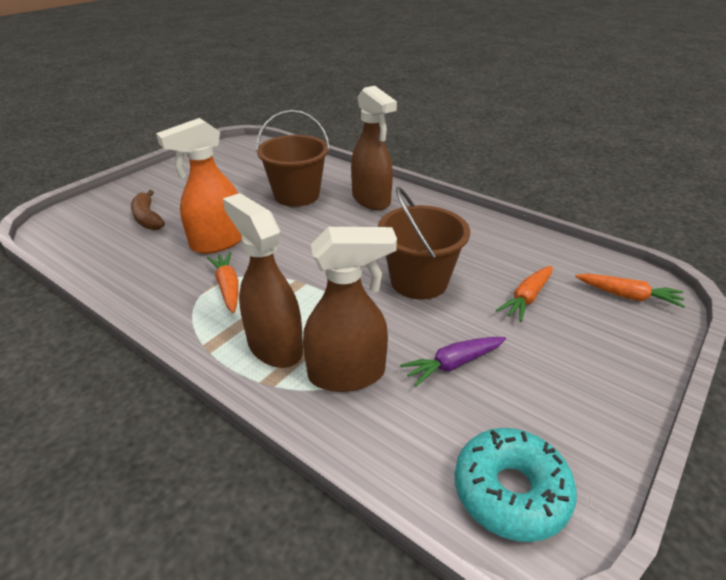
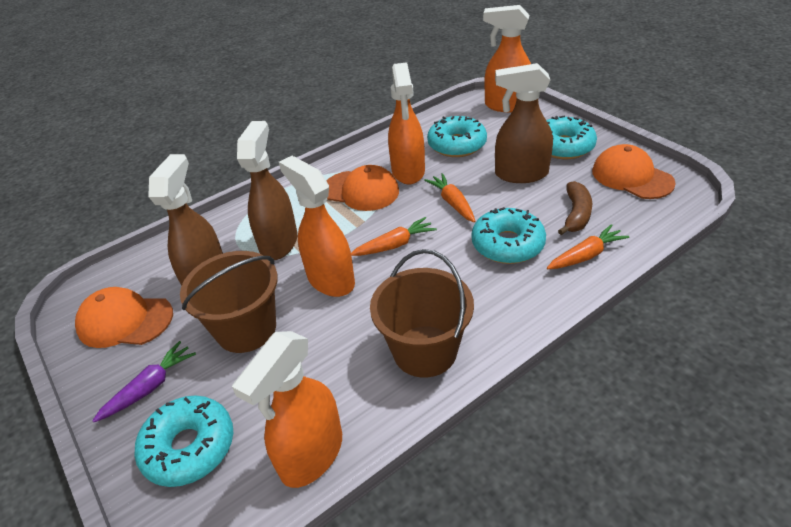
orange cap: 0 -> 3
orange spray bottle: 1 -> 4
turquoise donut: 1 -> 4

